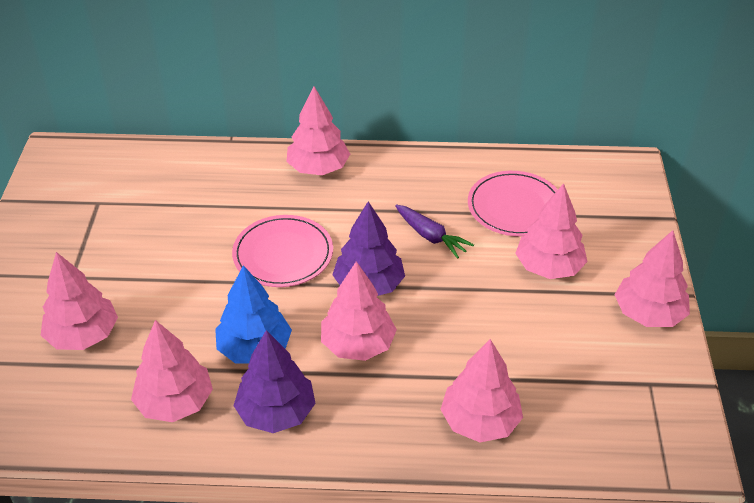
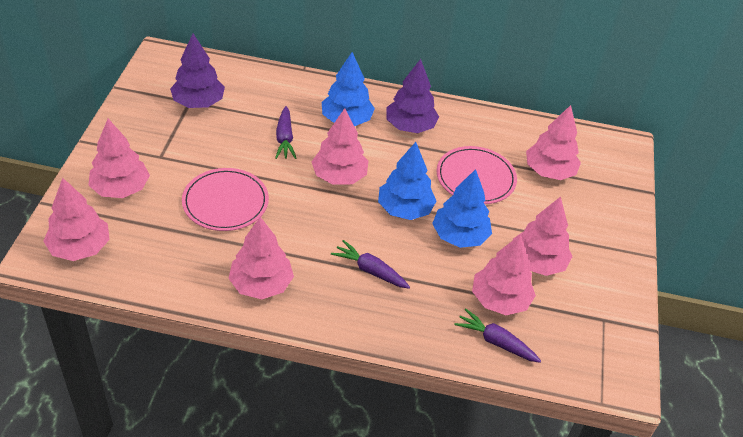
blue tree: 1 -> 3
purple carrot: 1 -> 3

